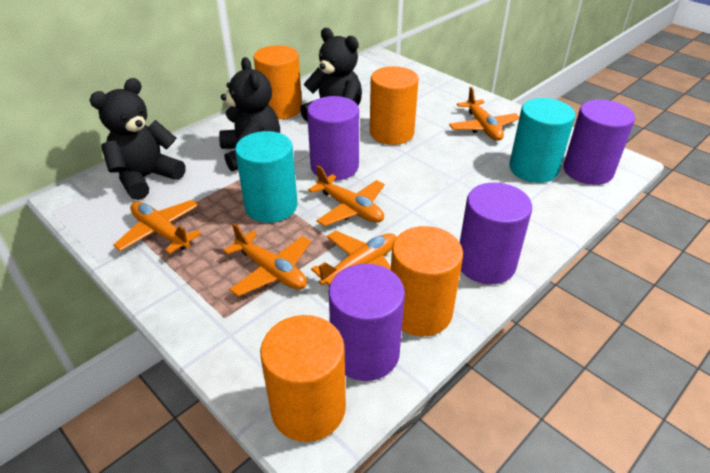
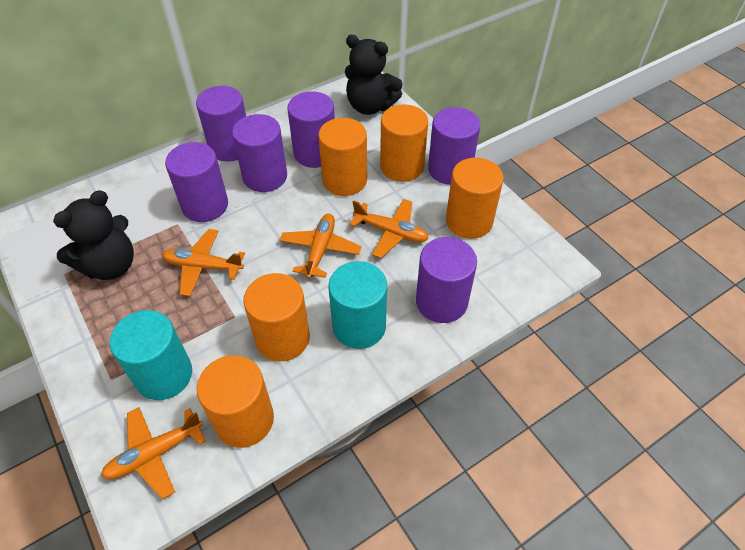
black teddy bear: 3 -> 2
orange cylinder: 4 -> 5
orange plane: 5 -> 4
purple cylinder: 4 -> 6

